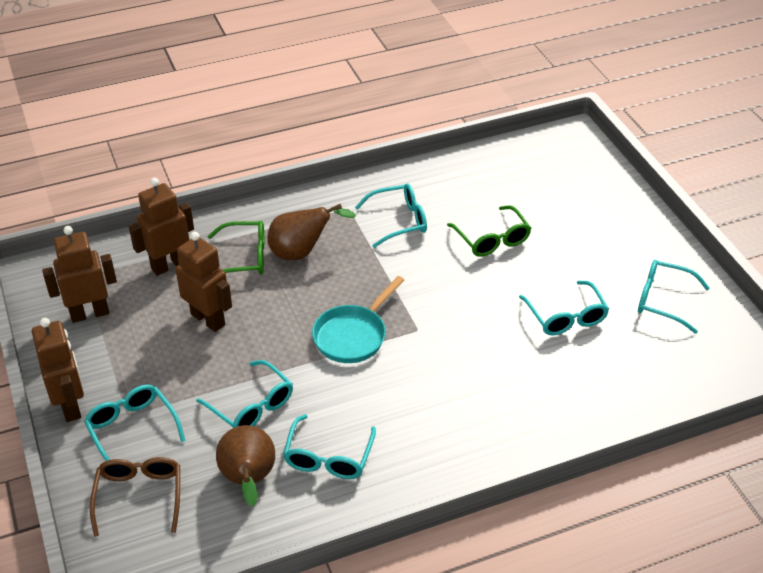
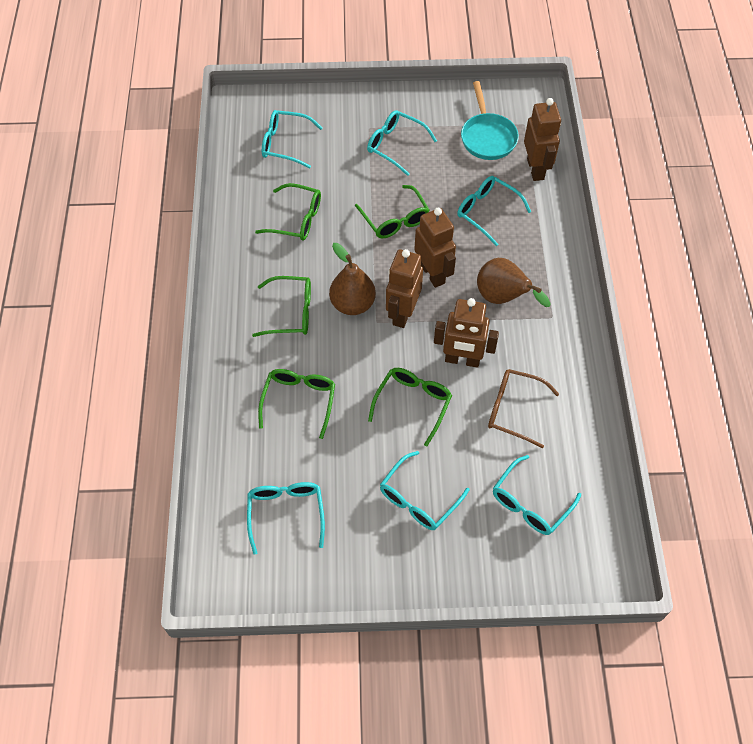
green glasses: 2 -> 5

